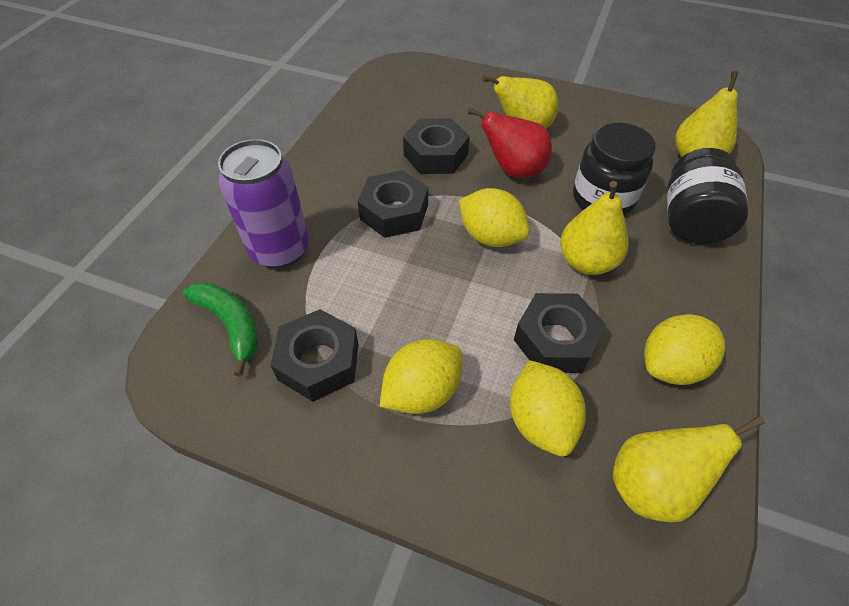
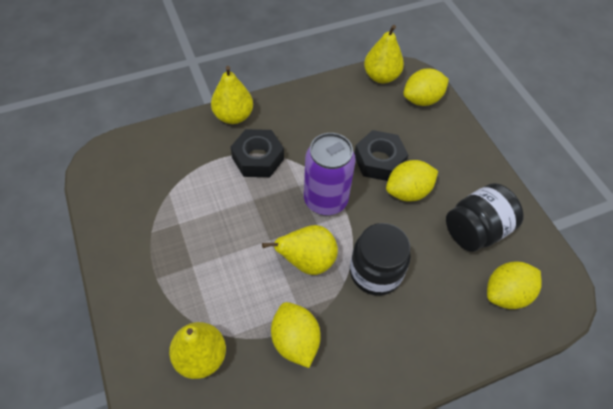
black nut: 4 -> 2
green banana: 1 -> 0
red pear: 1 -> 0

